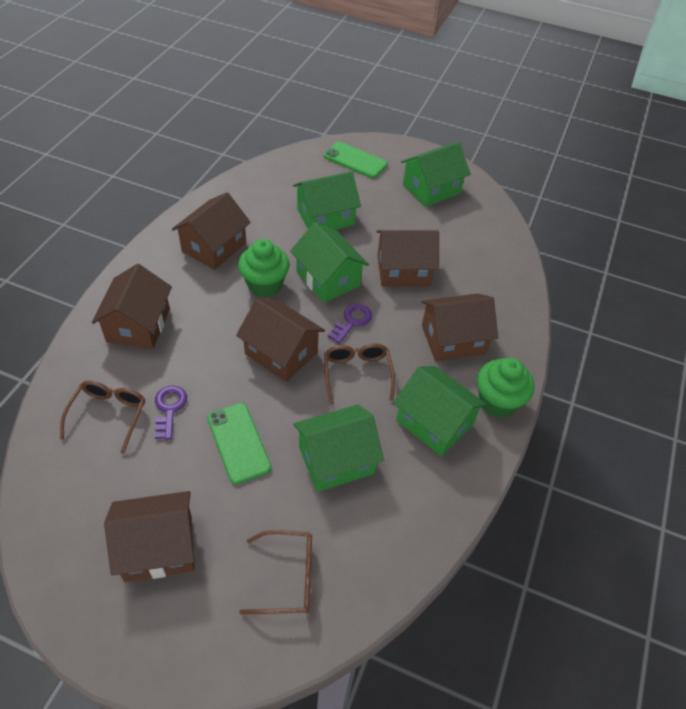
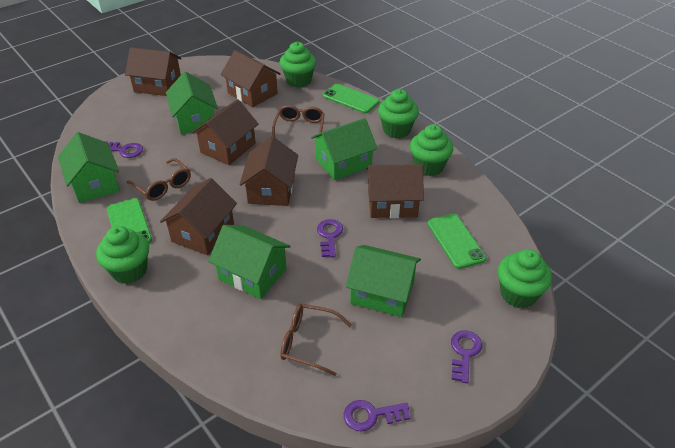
green cupcake: 2 -> 5
green phone: 2 -> 3
purple key: 2 -> 4

